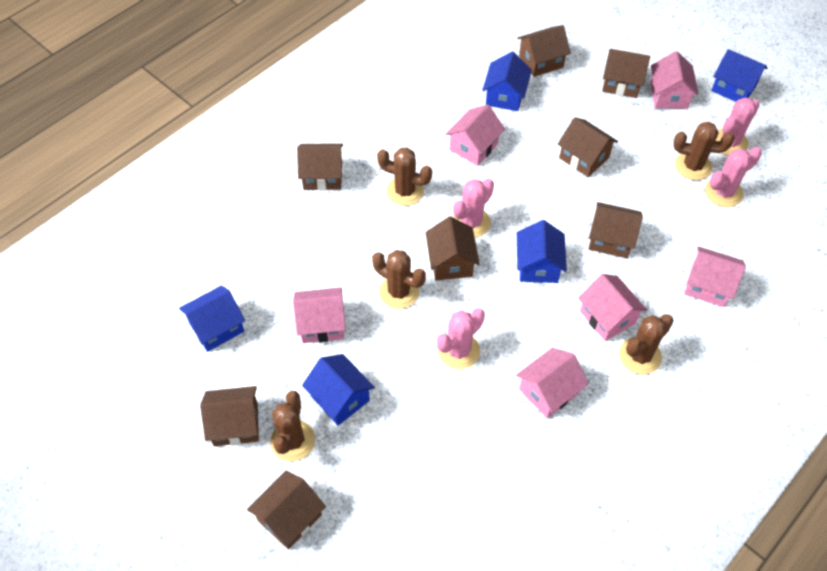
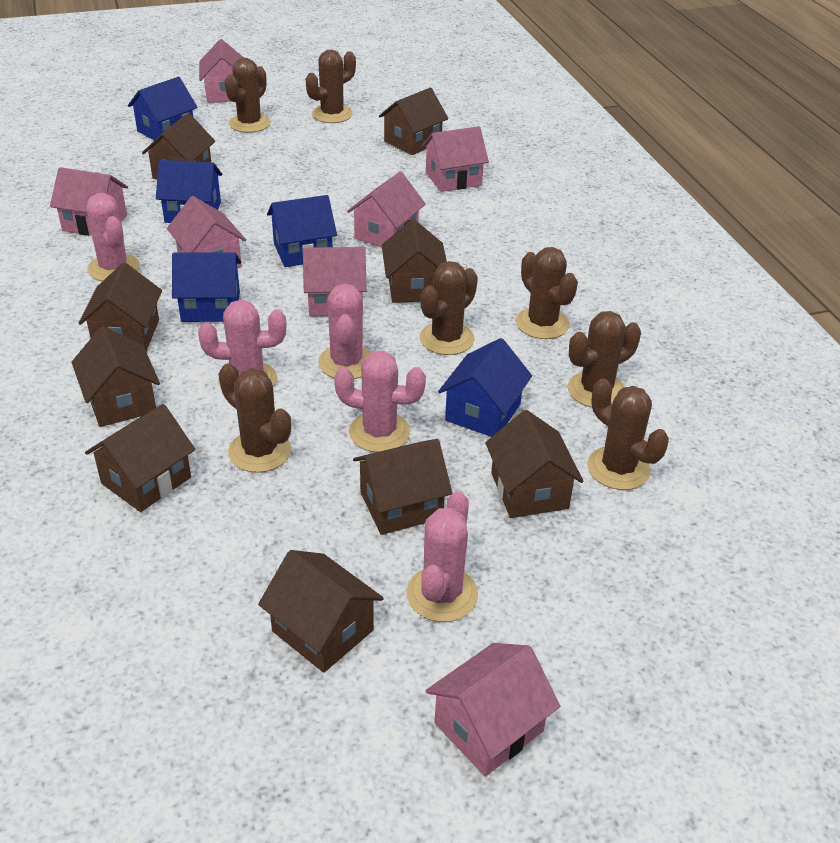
brown cactus: 5 -> 7
brown house: 8 -> 9
pink cactus: 4 -> 5
pink house: 6 -> 7

